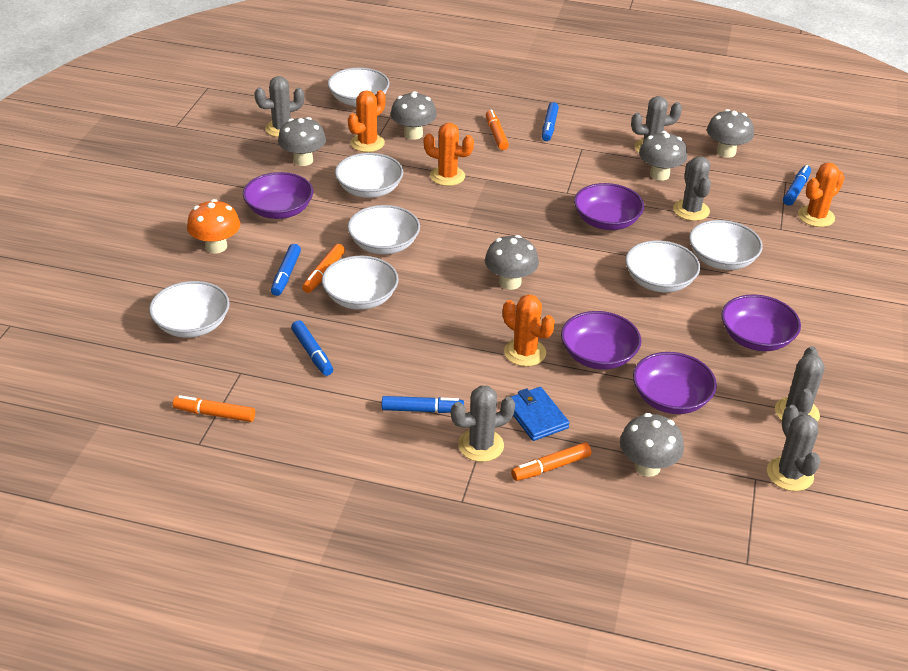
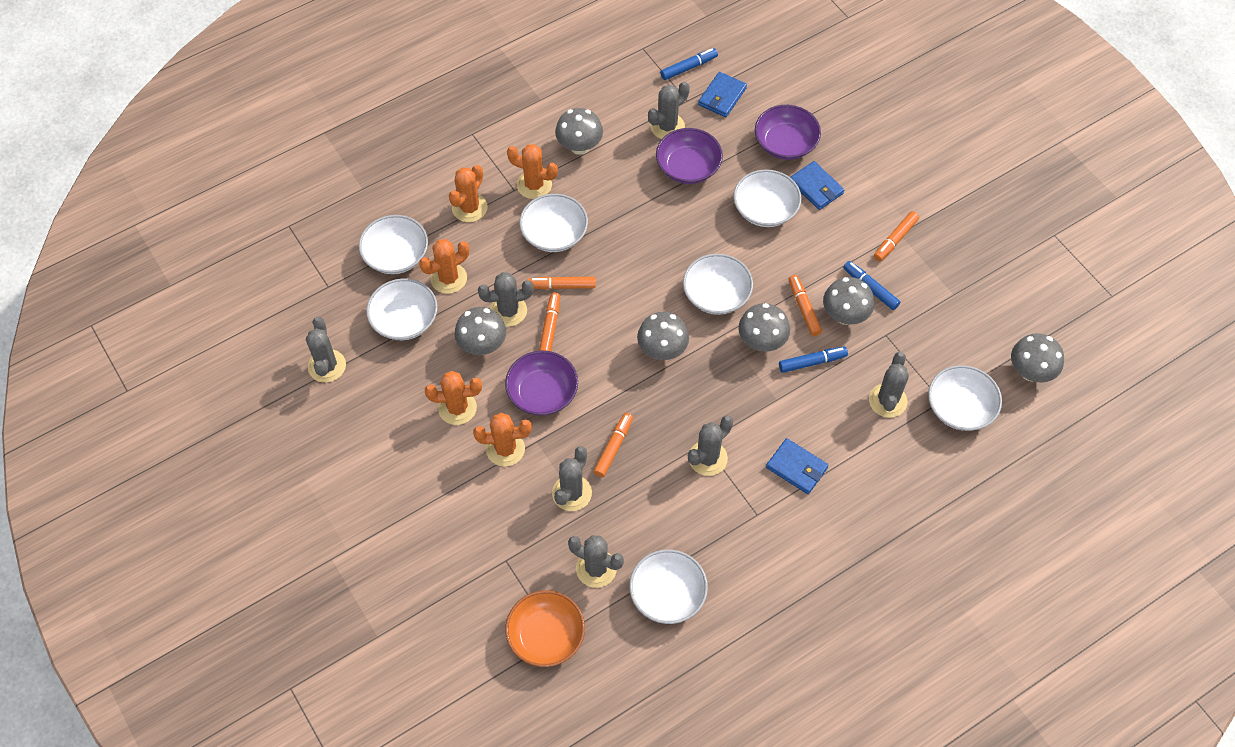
blue marker: 5 -> 3
blue wallet: 1 -> 3
grey cactus: 6 -> 7
orange bowl: 0 -> 1
orange cactus: 4 -> 5
orange marker: 4 -> 5
orange mushroom: 1 -> 0
purple bowl: 5 -> 3

